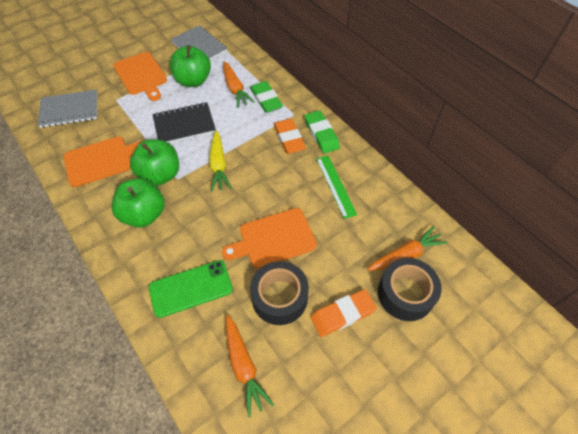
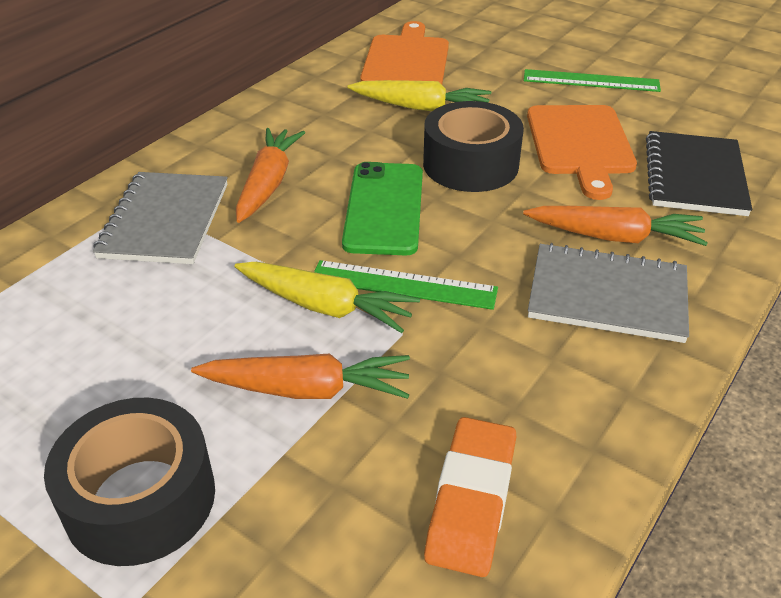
green apple: 3 -> 0
green eraser: 2 -> 0
green ruler: 1 -> 2
orange cutting board: 3 -> 2
orange eraser: 2 -> 1
yellow carrot: 1 -> 2

